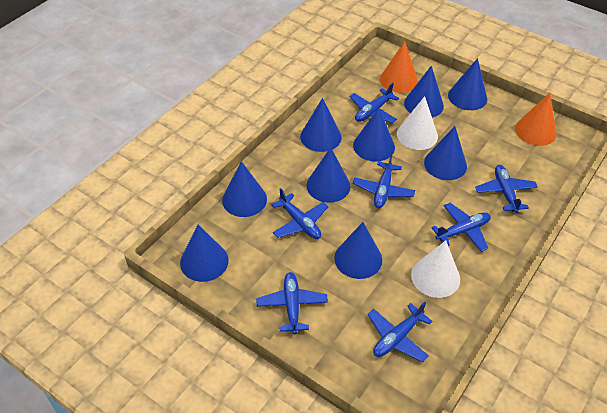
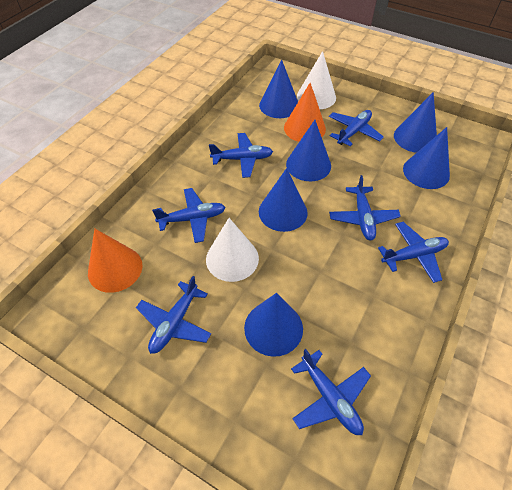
blue cone: 9 -> 6

